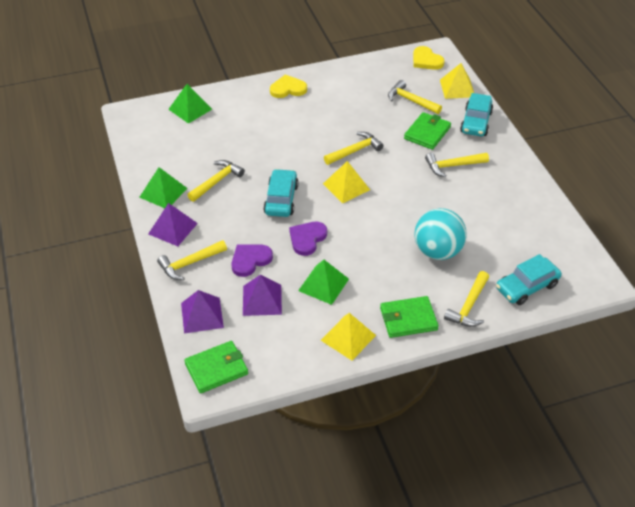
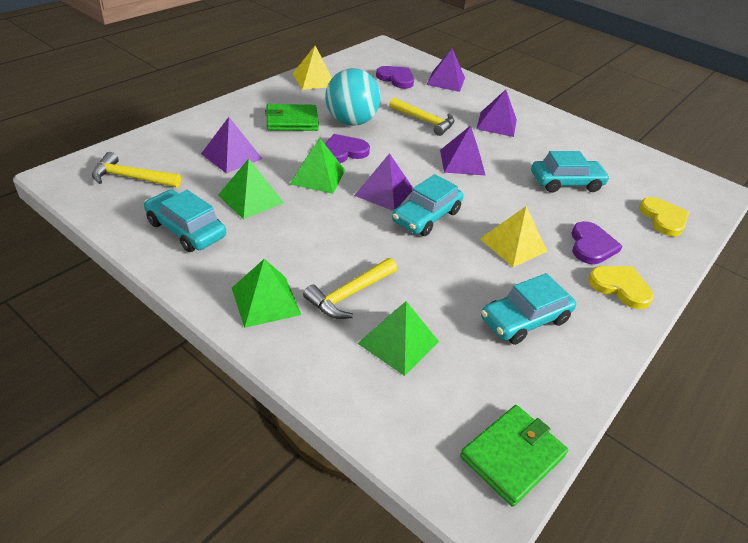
green pyramid: 3 -> 4
green wallet: 3 -> 2
purple heart: 2 -> 3
purple pyramid: 3 -> 5
turquoise car: 3 -> 4
yellow hammer: 6 -> 3
yellow pyramid: 3 -> 2

